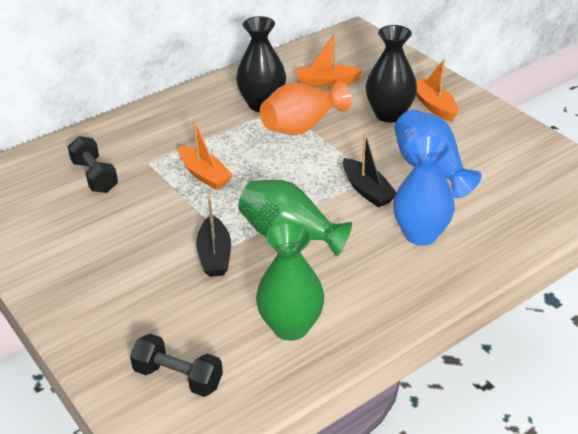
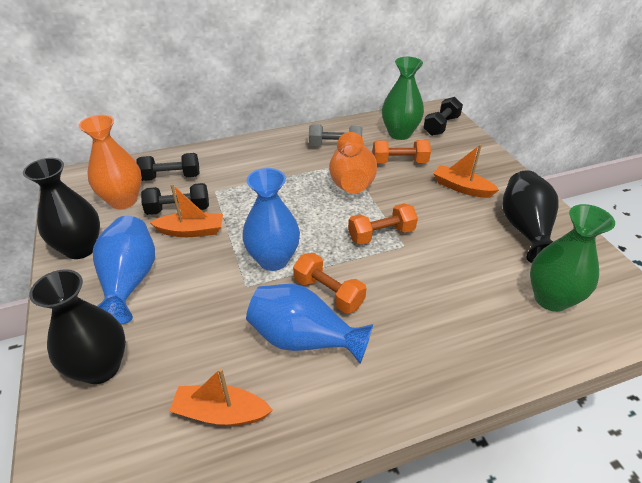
black boat: 2 -> 0
black dumbbell: 2 -> 3
black vase: 2 -> 3
blue vase: 2 -> 3
grey dumbbell: 0 -> 1
orange dumbbell: 0 -> 3
orange vase: 1 -> 2

